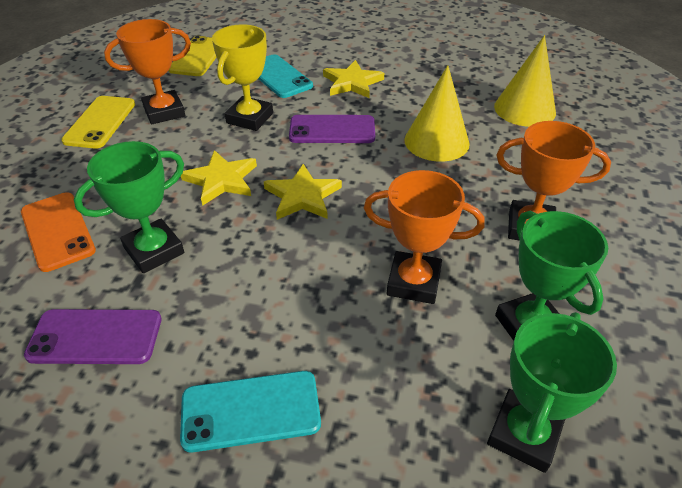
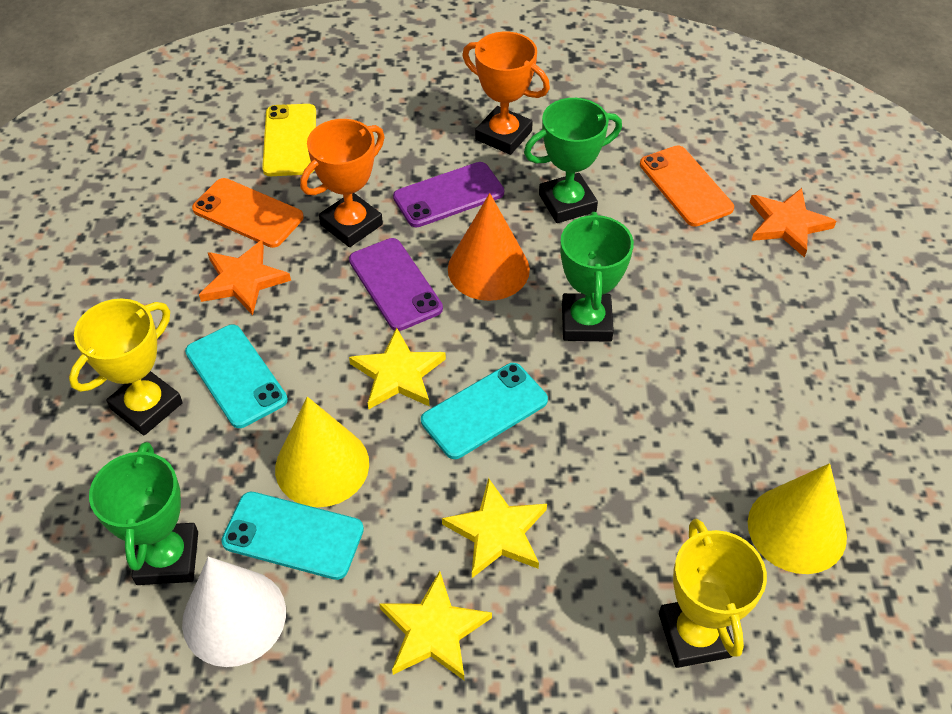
orange cone: 0 -> 1
orange phone: 1 -> 2
orange star: 0 -> 2
orange trophy: 3 -> 2
turquoise phone: 2 -> 3
white cone: 0 -> 1
yellow phone: 2 -> 1
yellow trophy: 1 -> 2

